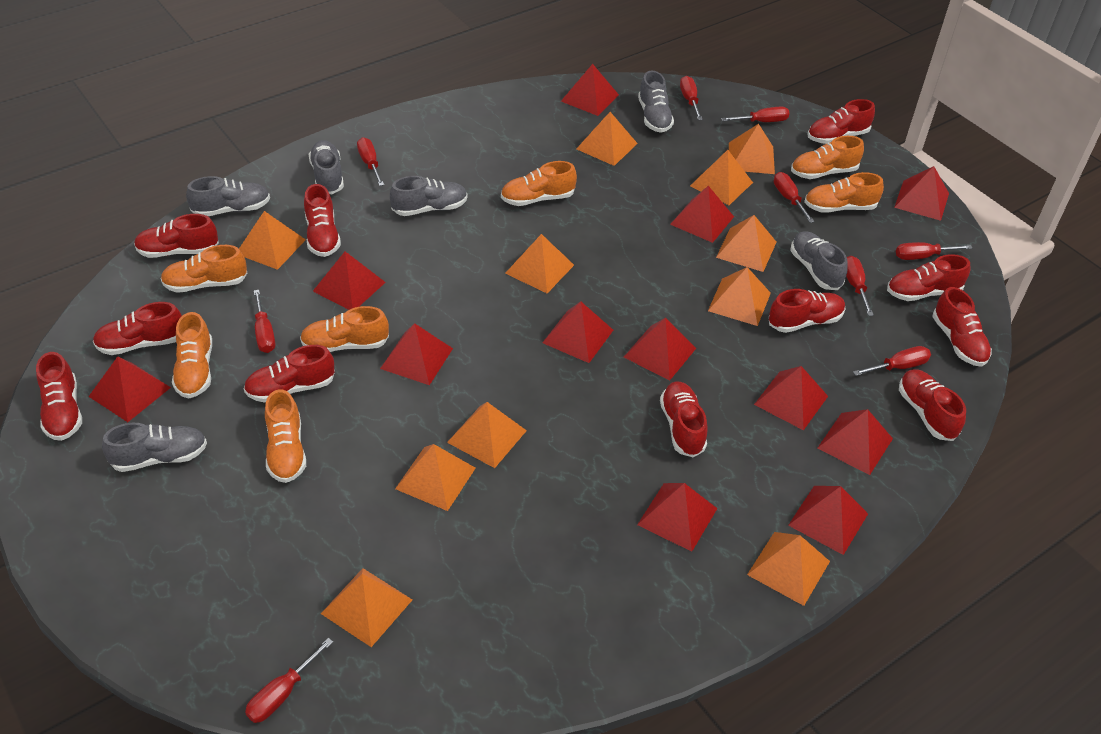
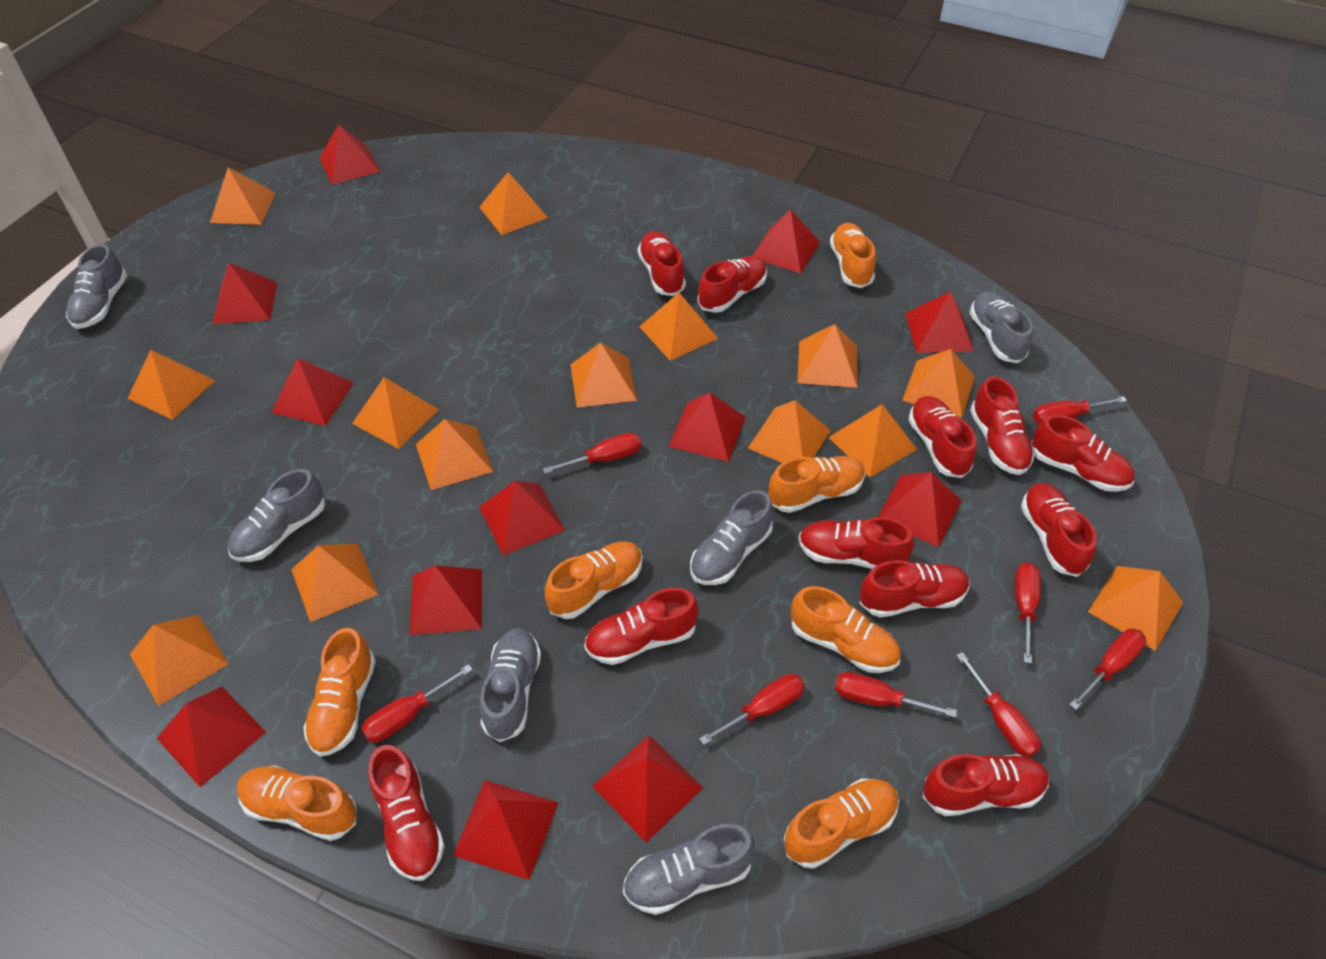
orange pyramid: 11 -> 14
red screwdriver: 9 -> 8

